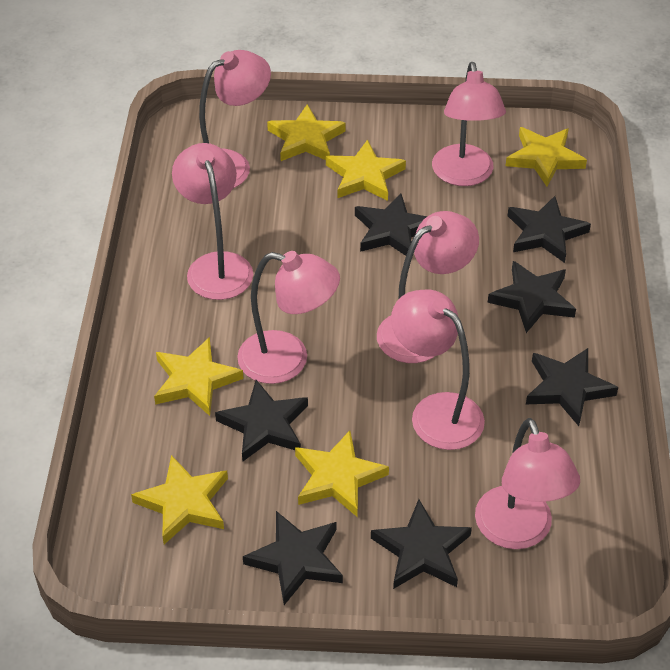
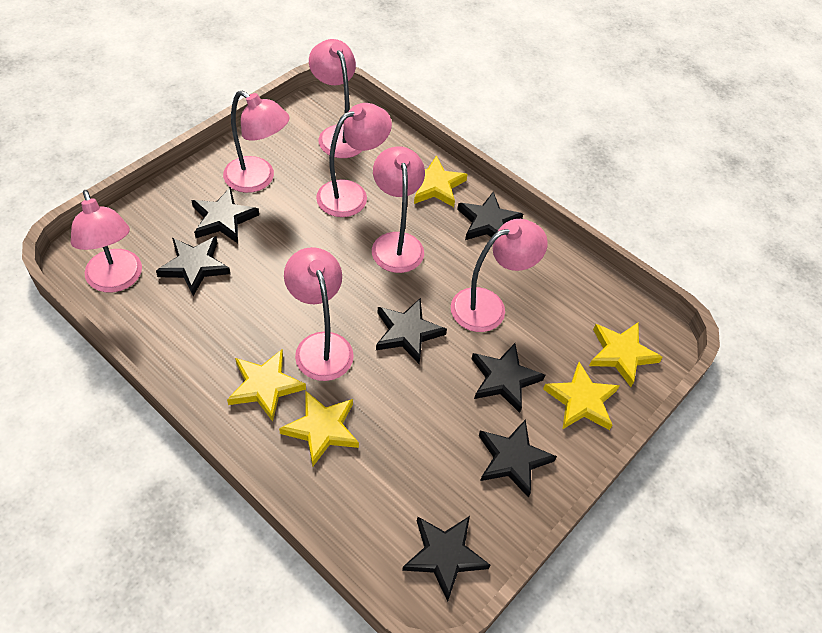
yellow star: 6 -> 5

